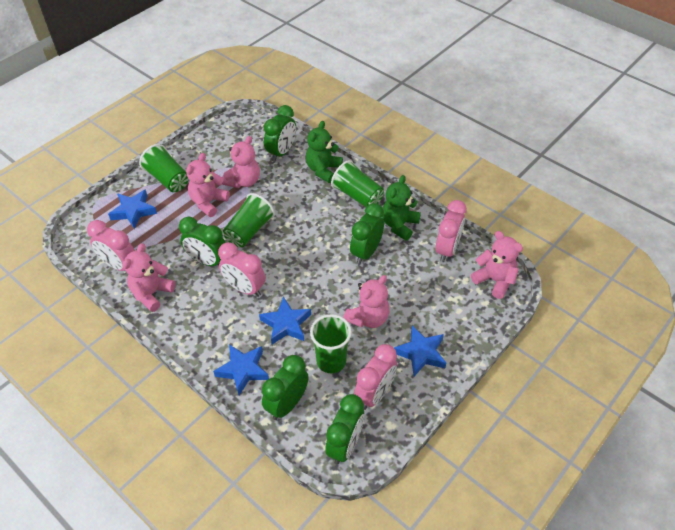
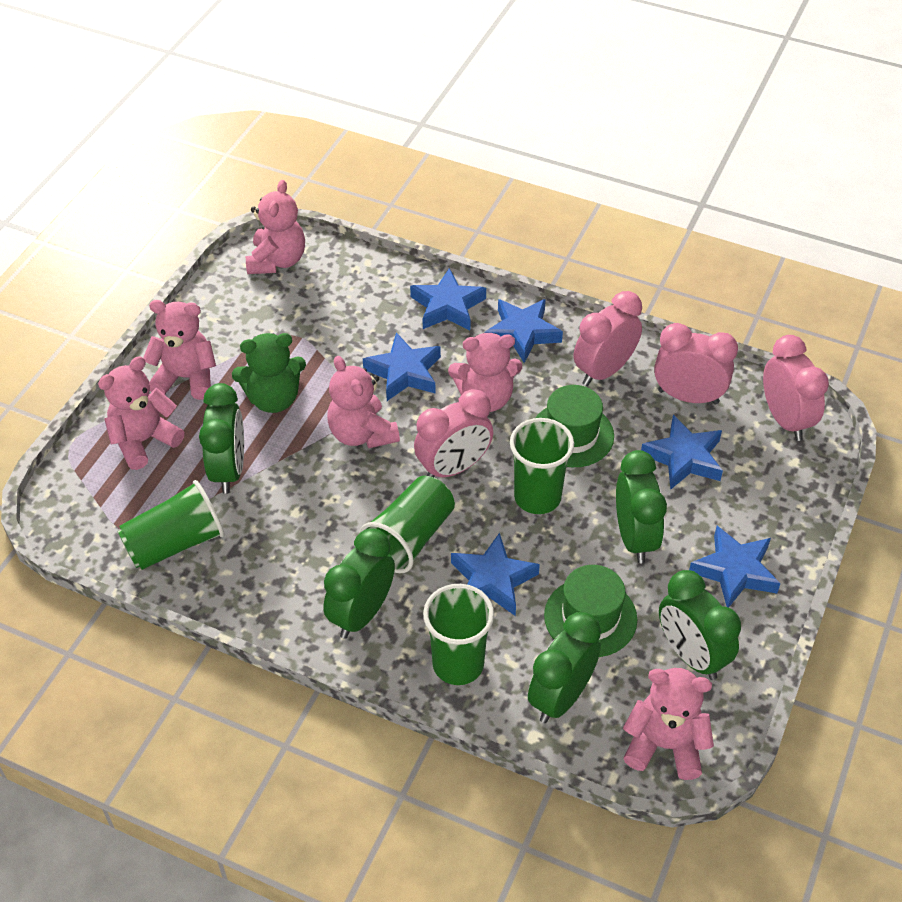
blue star: 4 -> 6
green hat: 0 -> 2
green teddy bear: 2 -> 1
pink teddy bear: 5 -> 6

